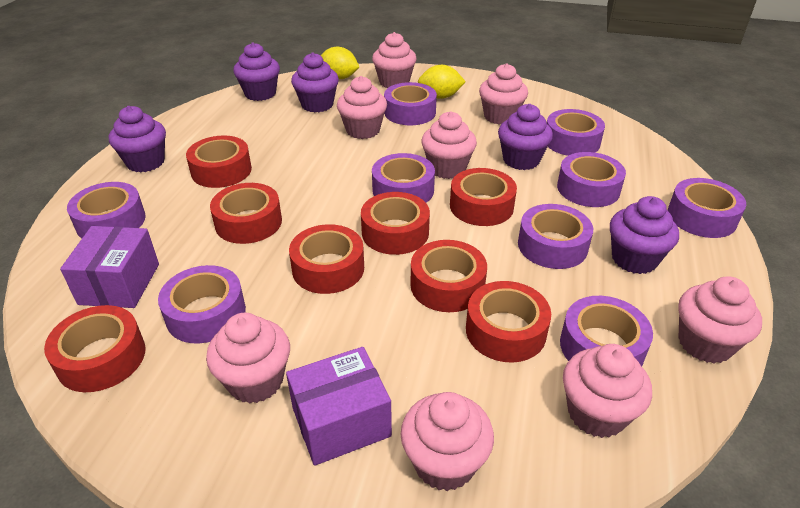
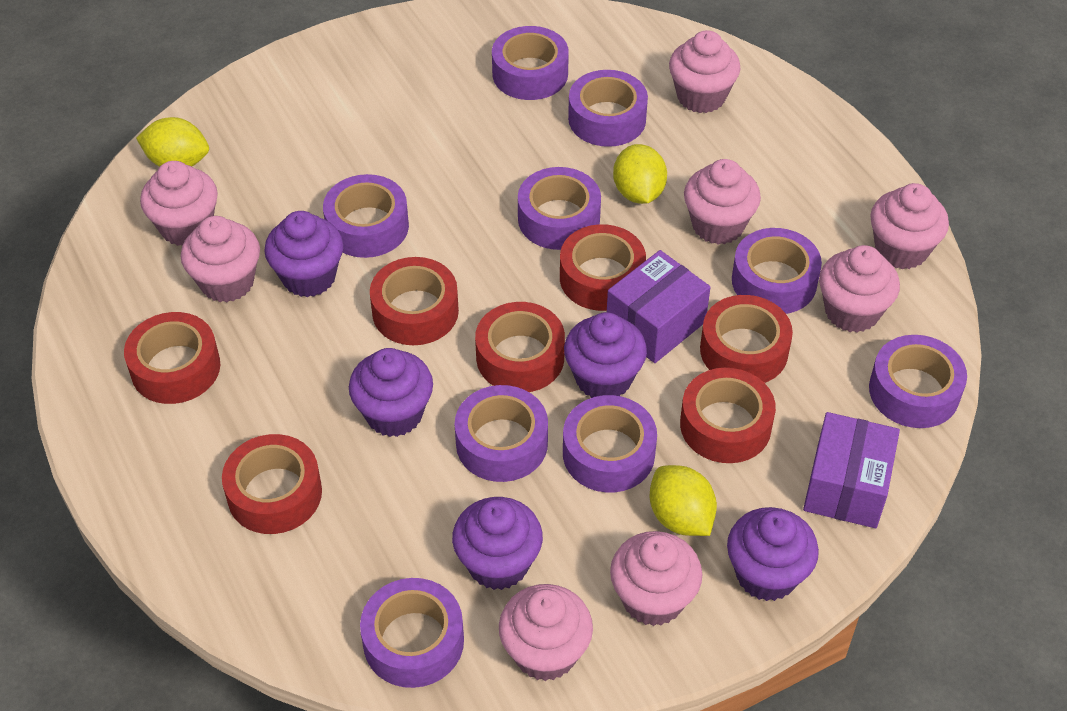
red tape: 8 -> 7
yellow lemon: 2 -> 3

